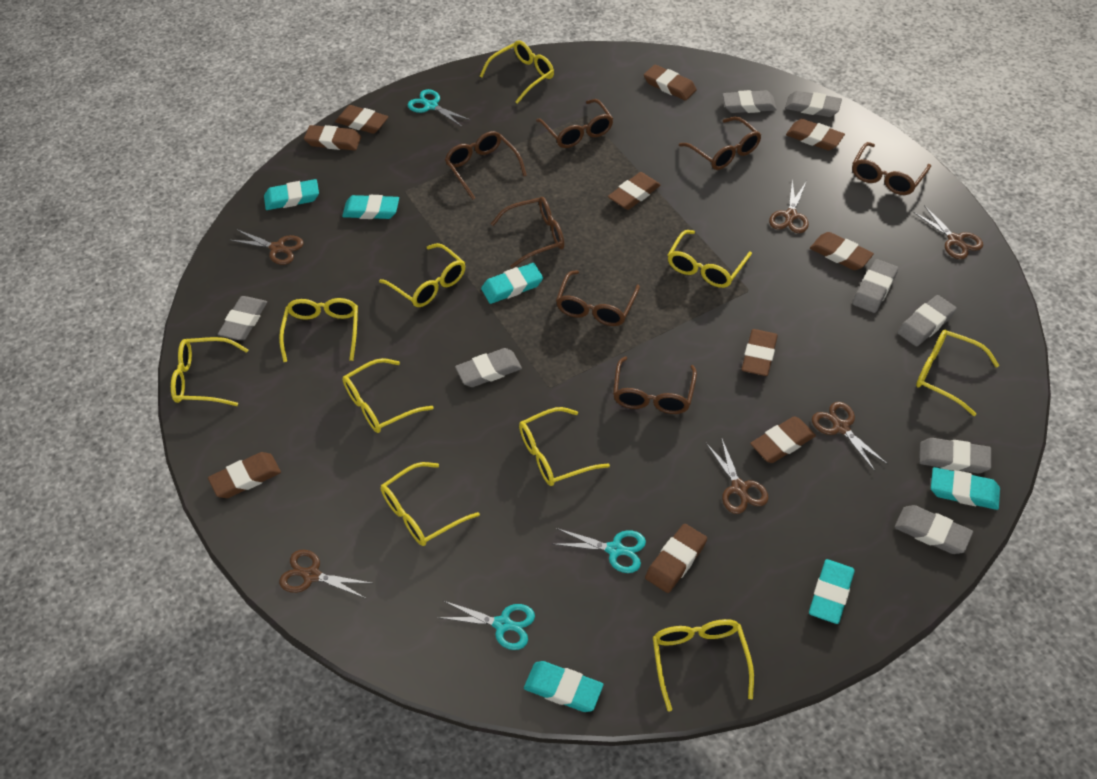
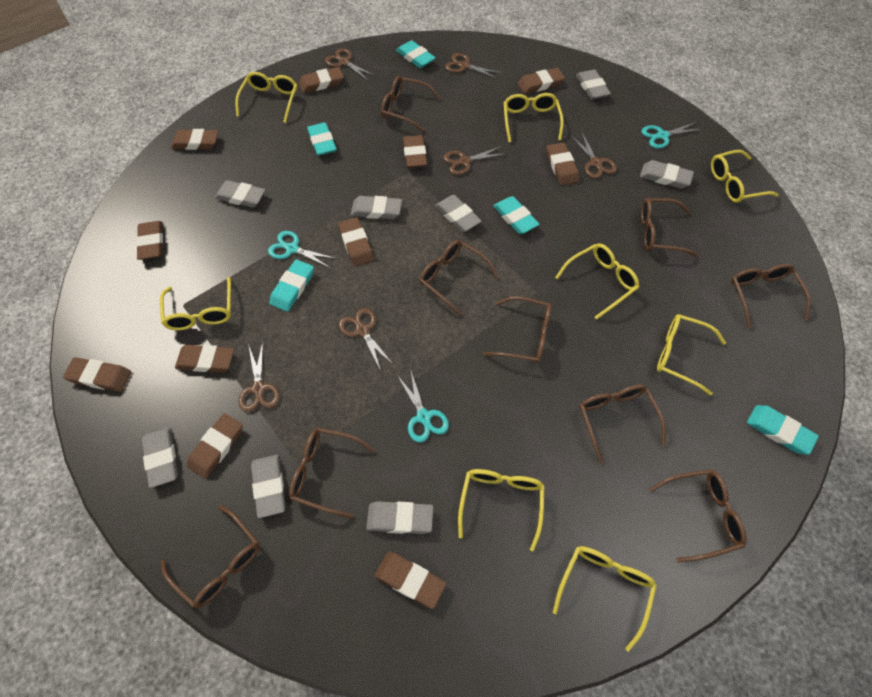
brown eraser: 10 -> 11
brown glasses: 7 -> 9
turquoise eraser: 6 -> 5
yellow glasses: 10 -> 8

